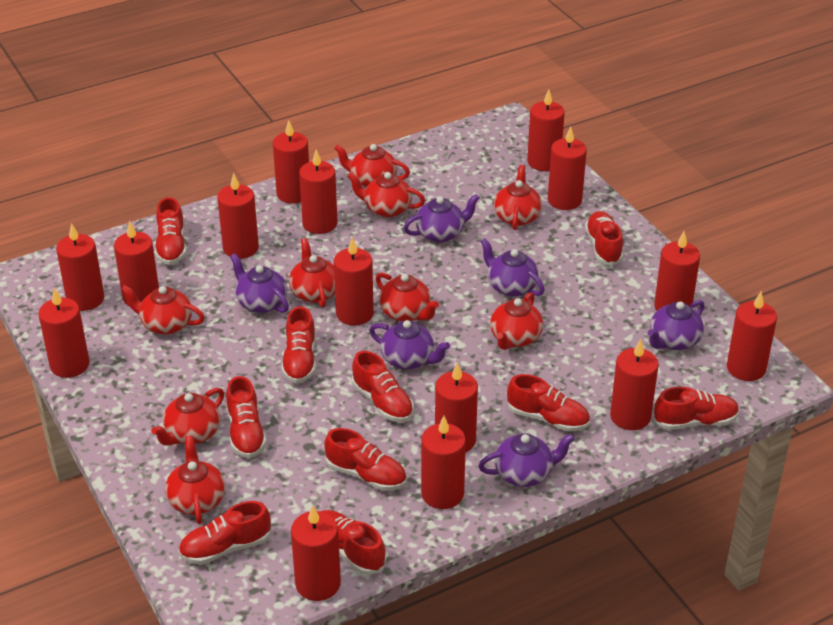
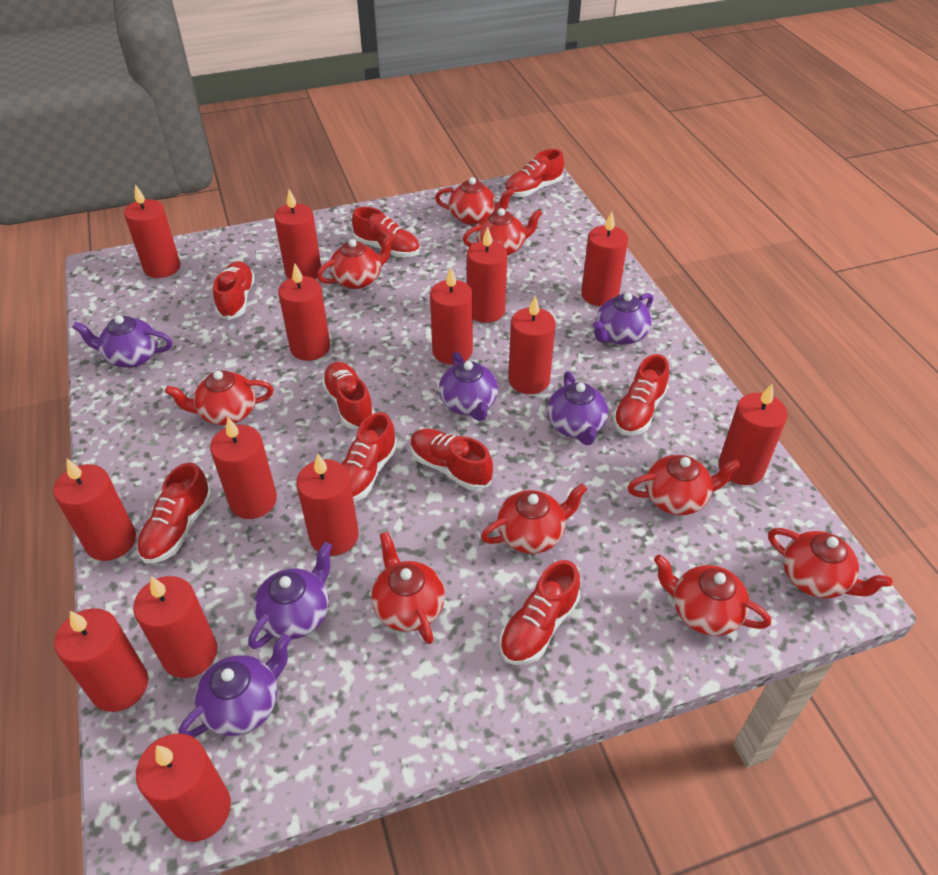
red candle: 15 -> 14
red shoe: 10 -> 9

